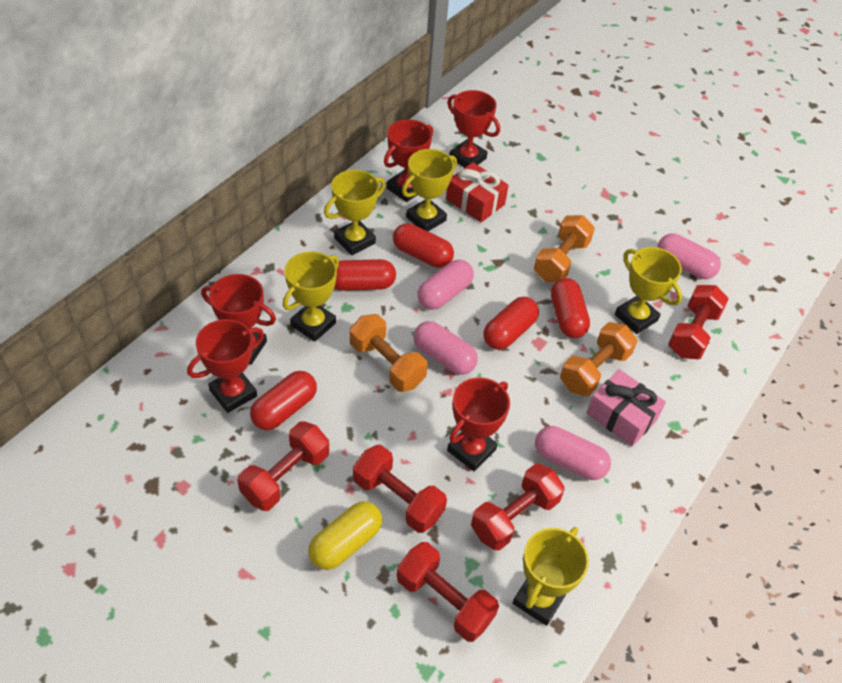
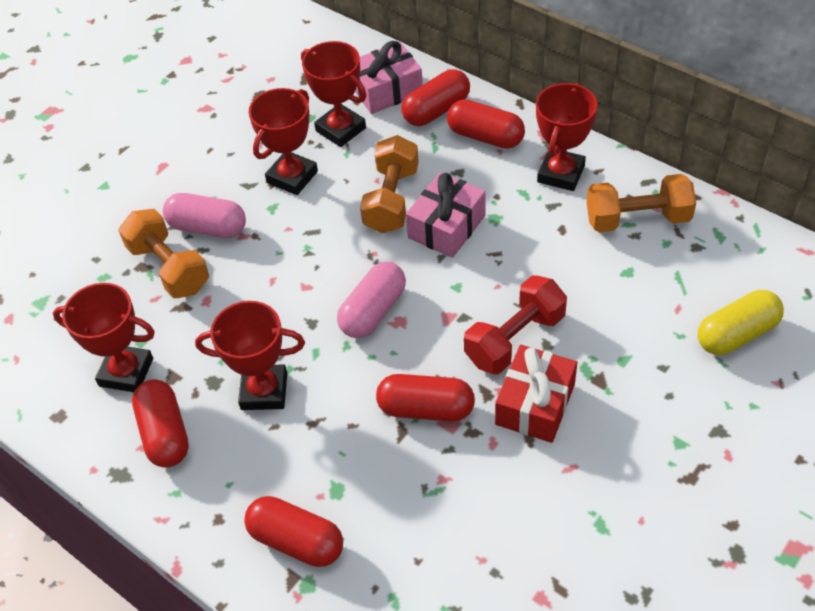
pink capsule: 4 -> 2
pink gift: 1 -> 2
red dumbbell: 5 -> 1
yellow trophy: 5 -> 0

